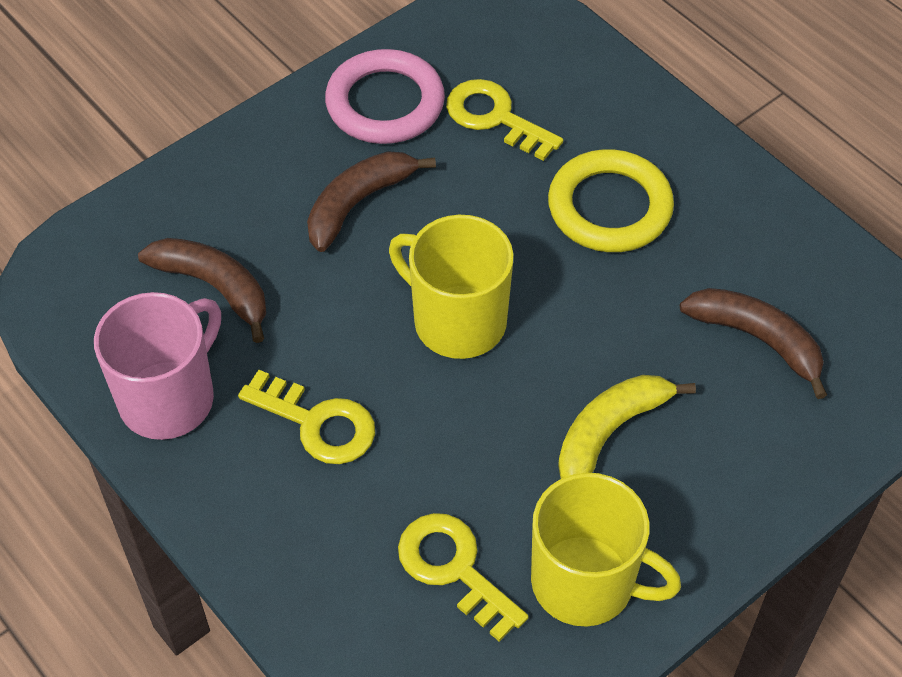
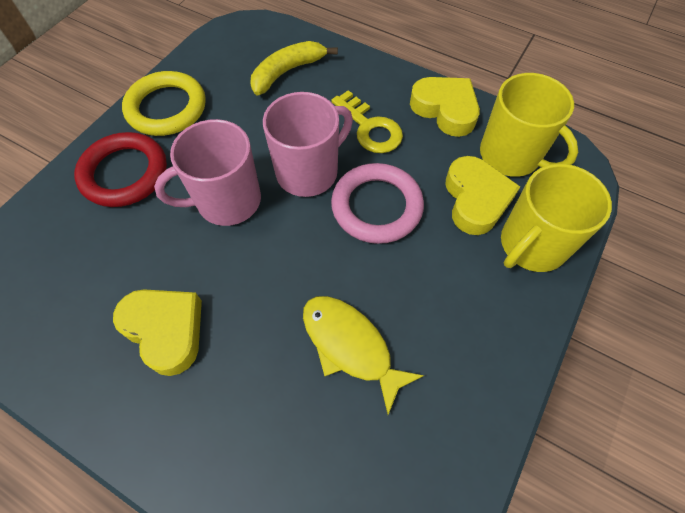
brown banana: 3 -> 0
pink mug: 1 -> 2
red ring: 0 -> 1
yellow fish: 0 -> 1
yellow heart: 0 -> 3
yellow key: 3 -> 1

